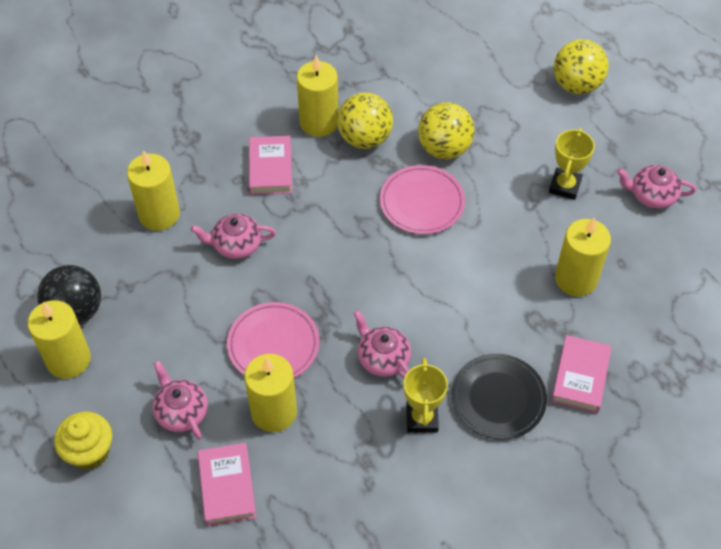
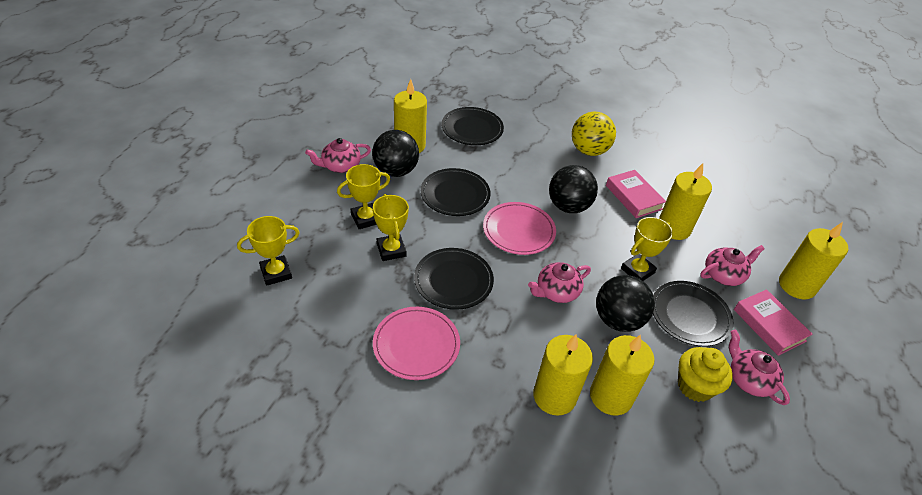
black ball: 1 -> 3
black plate: 1 -> 4
pink book: 3 -> 2
yellow ball: 3 -> 1
yellow trophy: 2 -> 4

